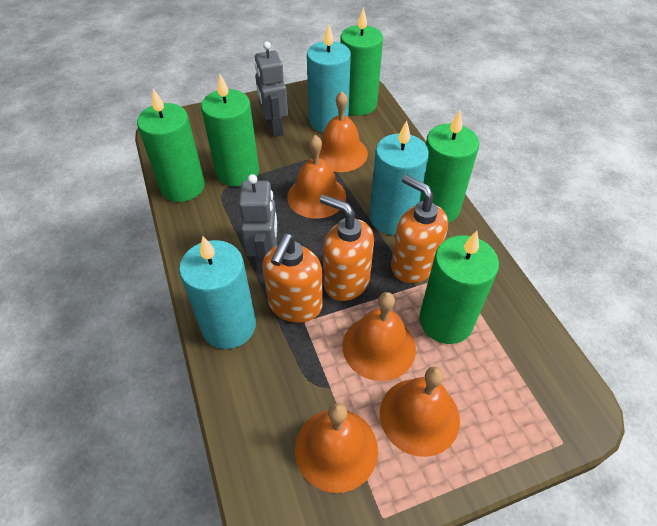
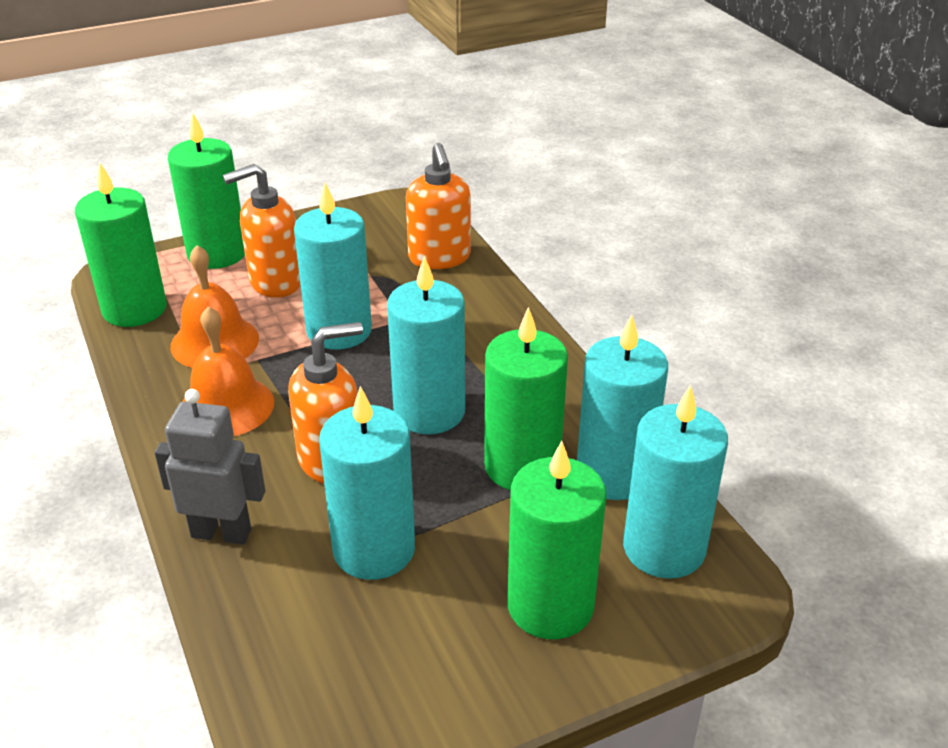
green candle: 5 -> 4
grey robot: 2 -> 1
orange bell: 5 -> 2
turquoise candle: 3 -> 5

